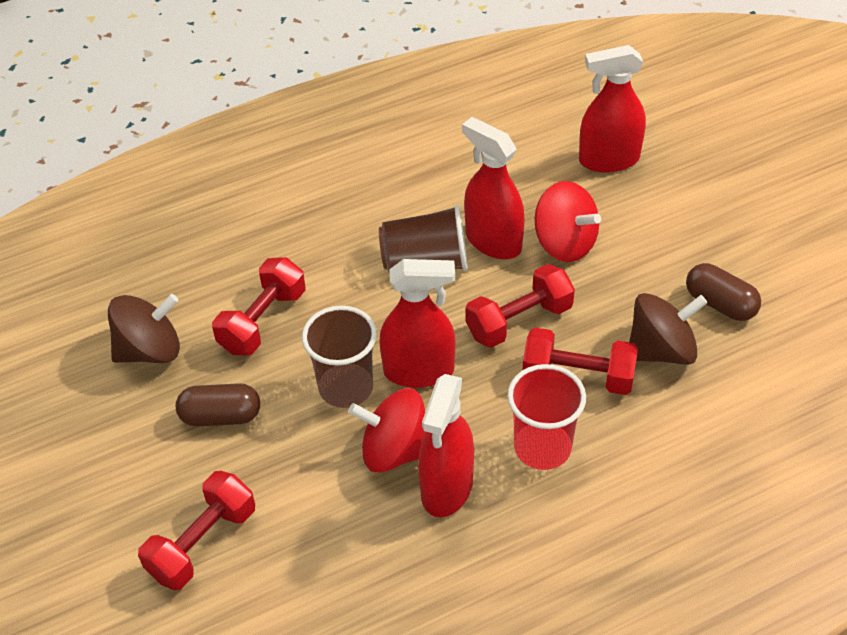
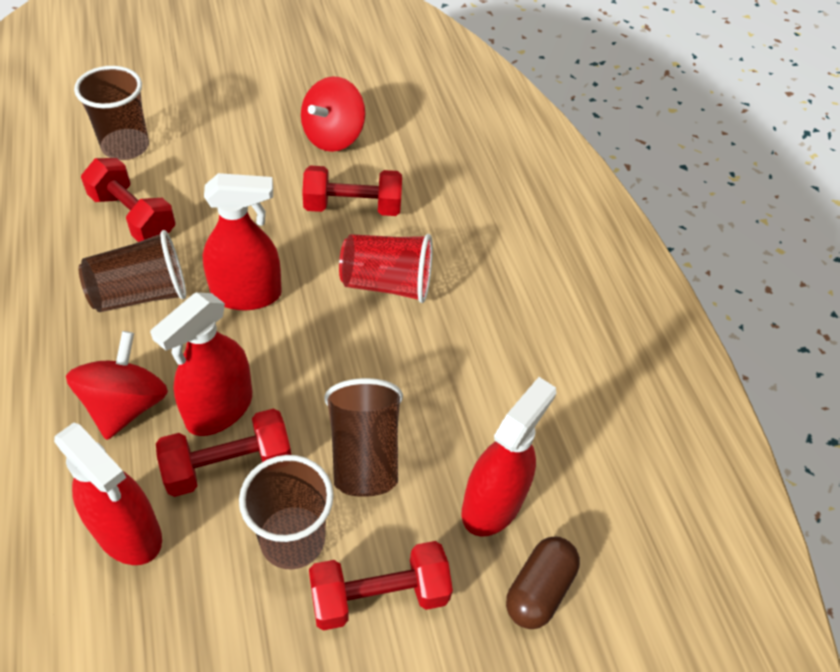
brown capsule: 2 -> 1
brown cup: 2 -> 4
brown spinning top: 2 -> 0

